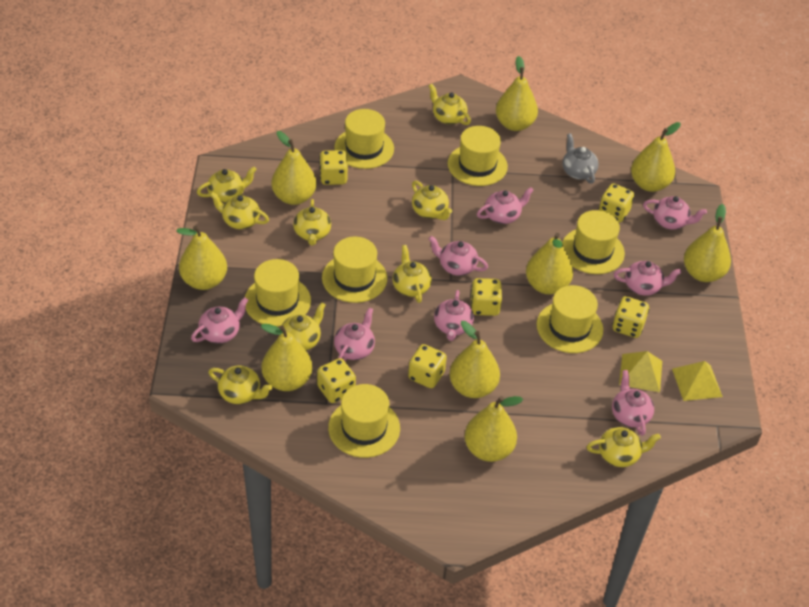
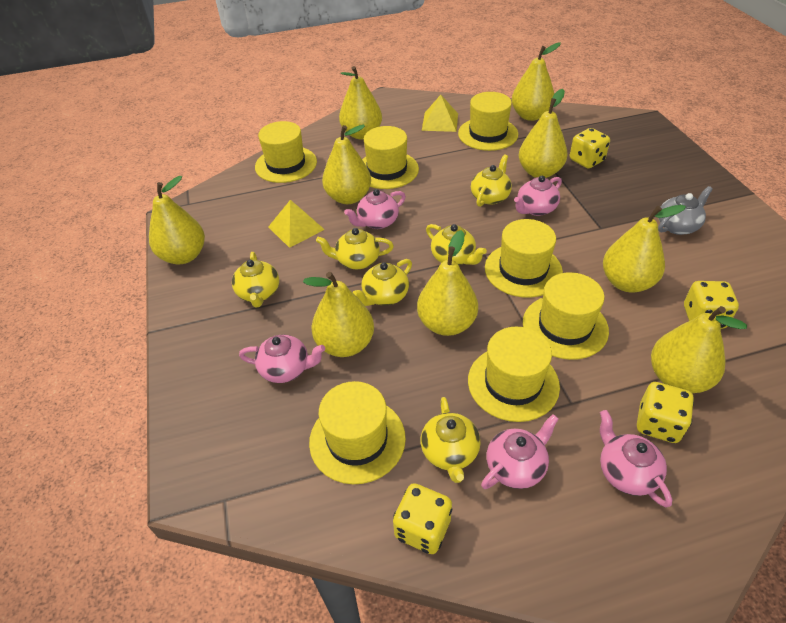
pink teapot: 8 -> 5
yellow dice: 6 -> 4
yellow teapot: 9 -> 6

